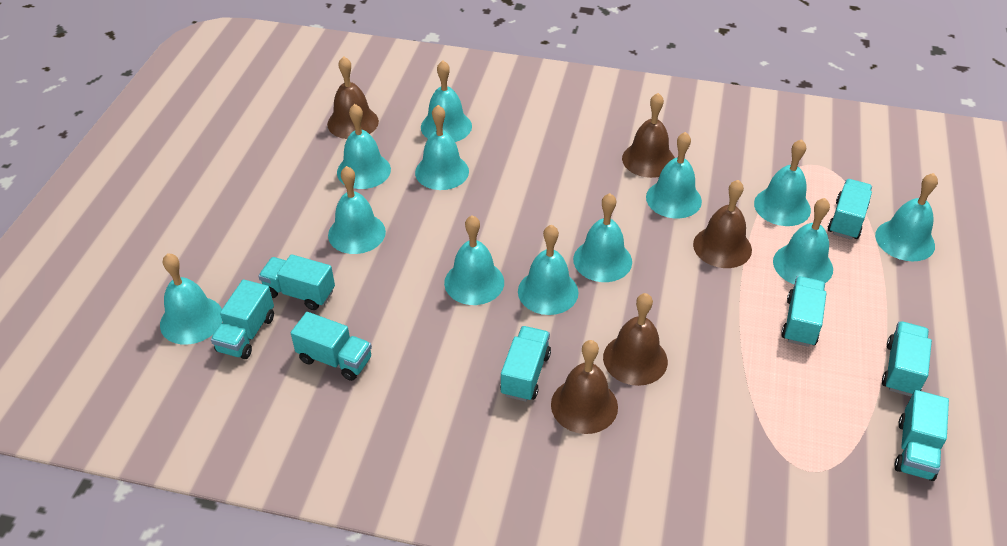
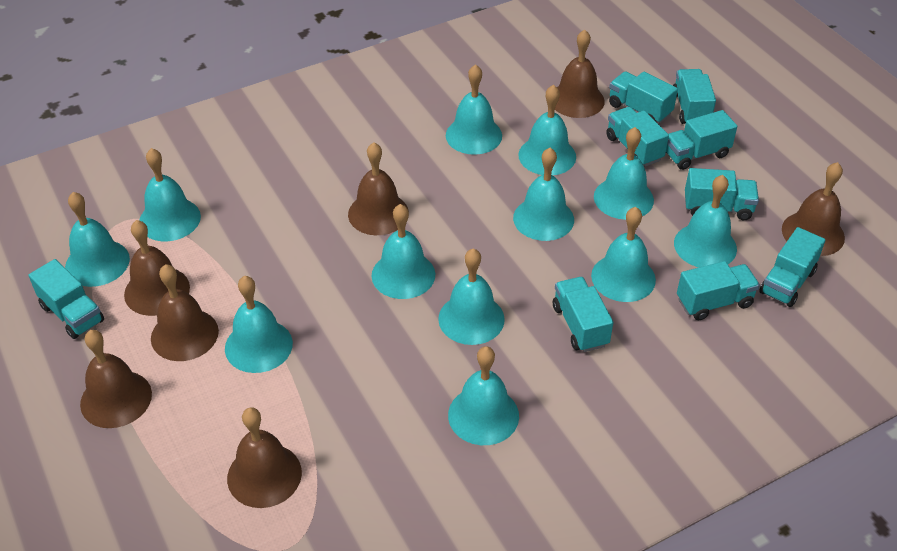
brown bell: 5 -> 7
turquoise truck: 8 -> 9

